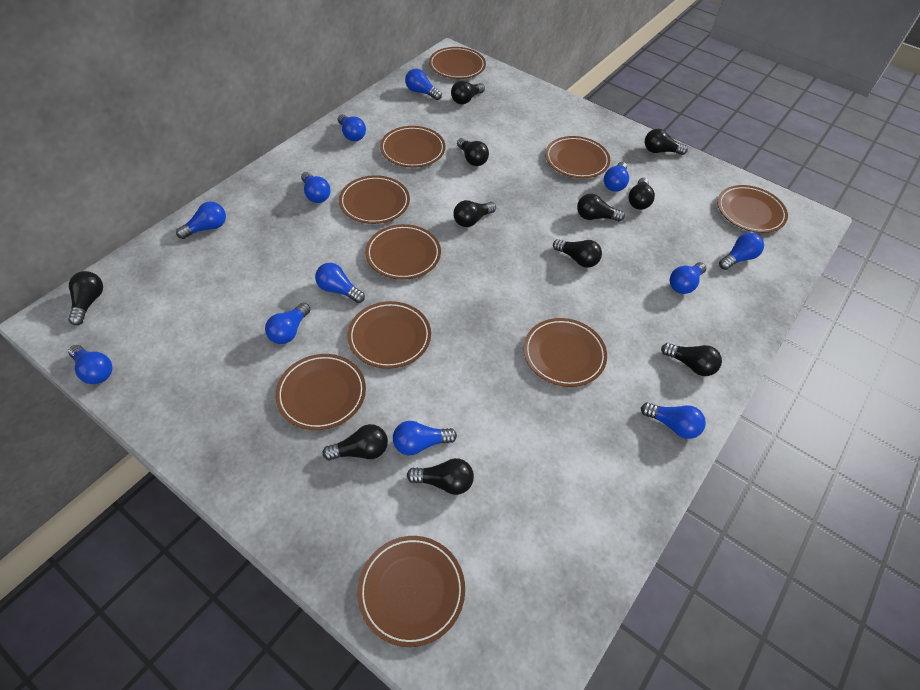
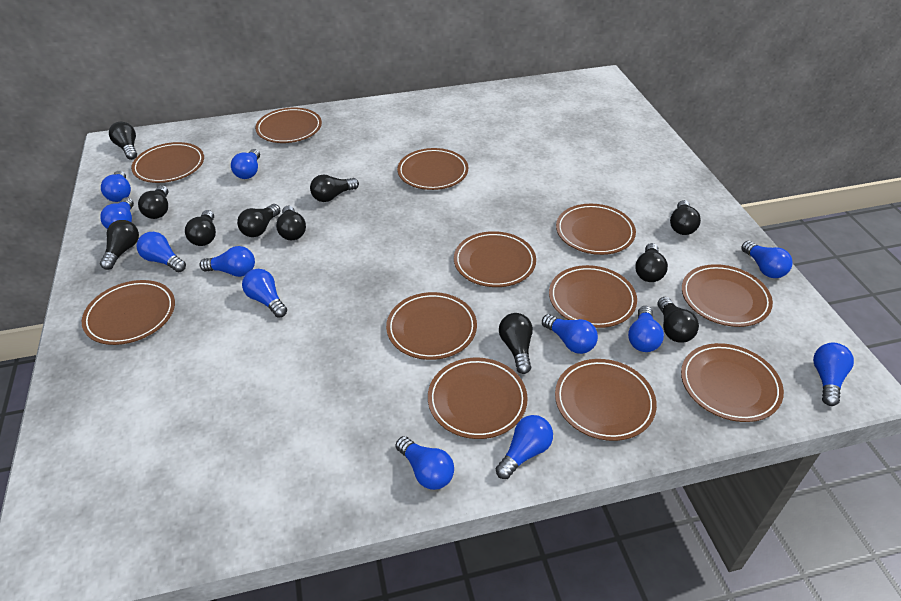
brown plate: 10 -> 12

